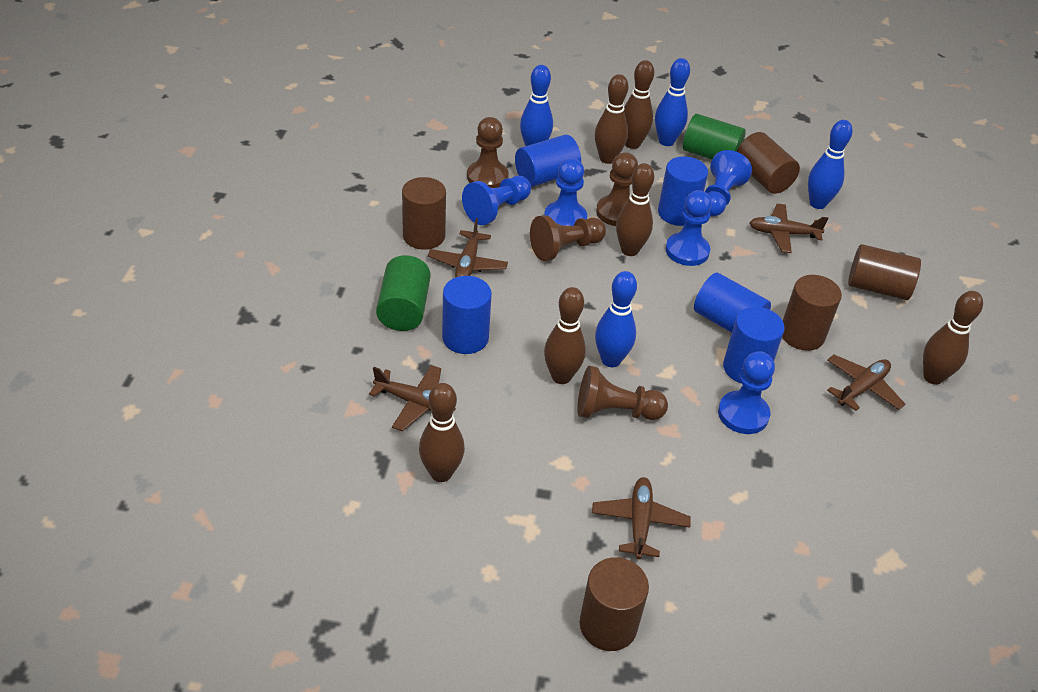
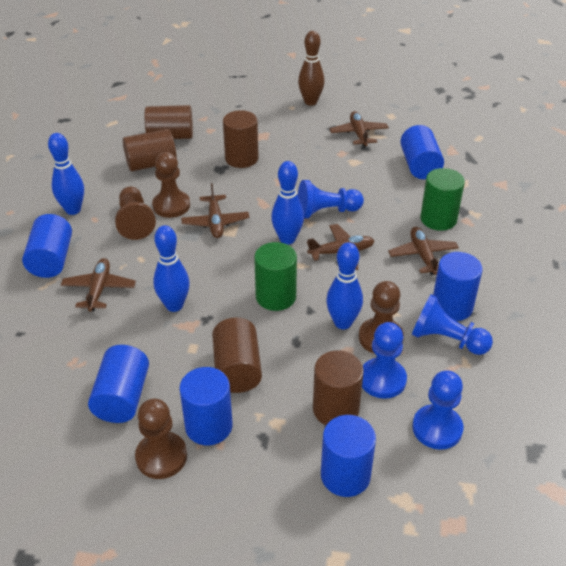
blue cylinder: 5 -> 6
blue pawn: 5 -> 4
brown bowling pin: 6 -> 1

